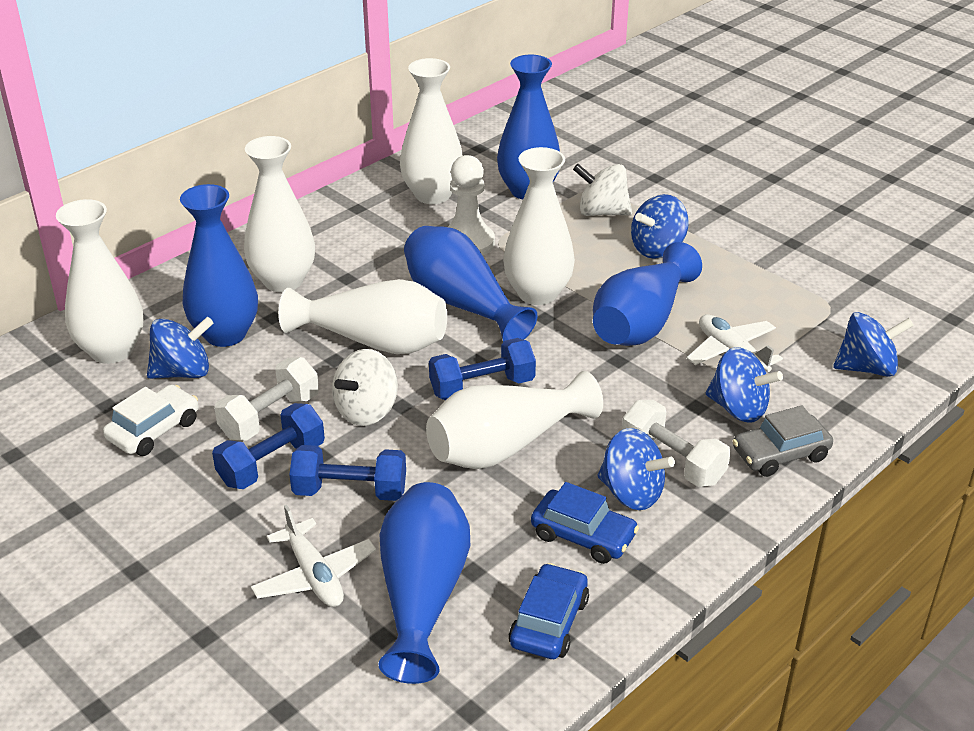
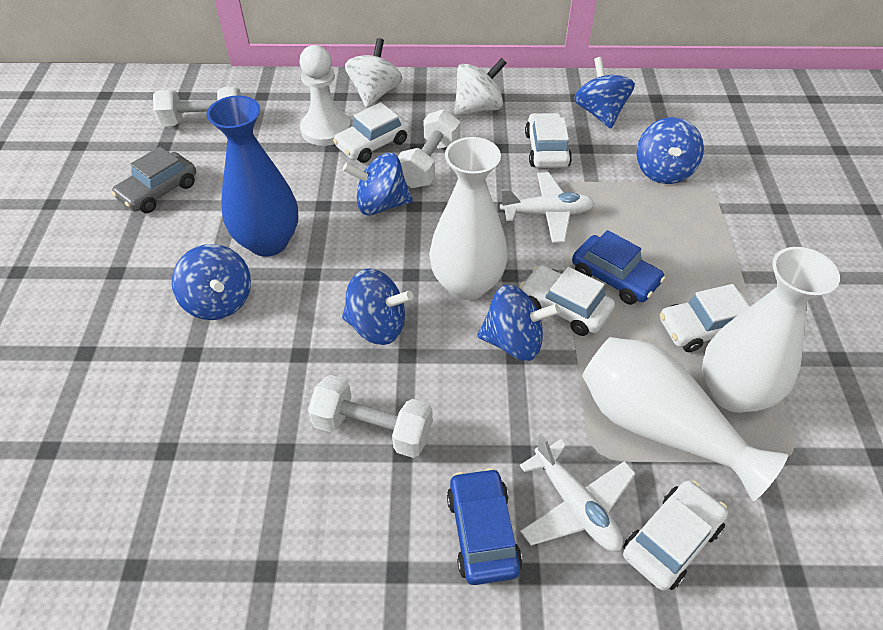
blue dumbbell: 3 -> 0
blue spinning top: 5 -> 6
blue vase: 5 -> 1
white car: 1 -> 5
white dumbbell: 2 -> 3
white vase: 6 -> 3

